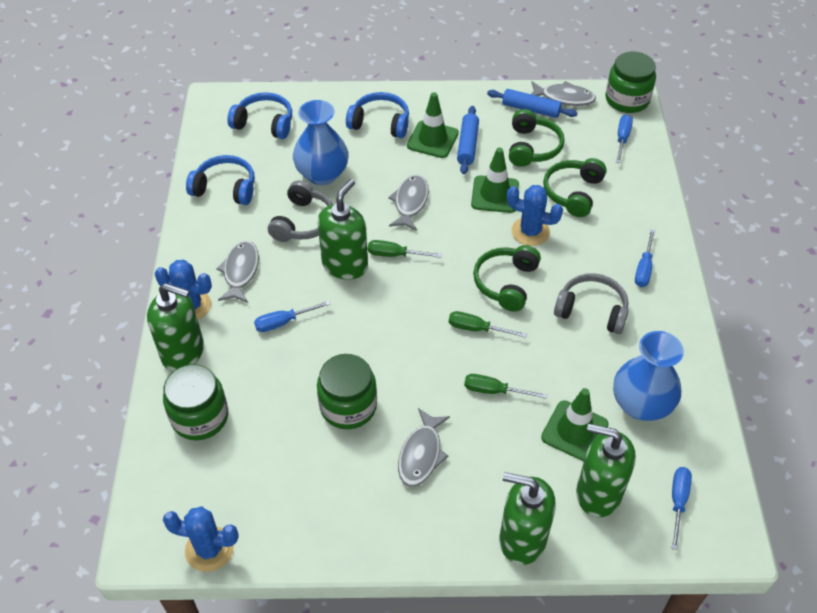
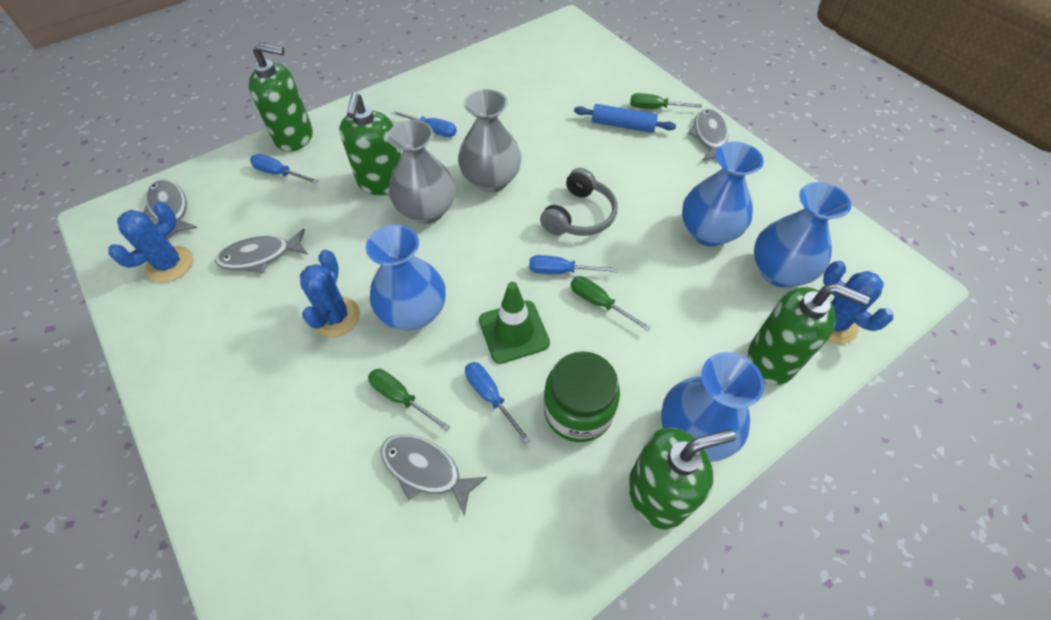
blue headphones: 3 -> 0
blue rolling pin: 2 -> 1
blue vase: 2 -> 4
green headphones: 3 -> 0
green jar: 3 -> 1
green traffic cone: 3 -> 1
grey headphones: 2 -> 1
grey vase: 0 -> 2

